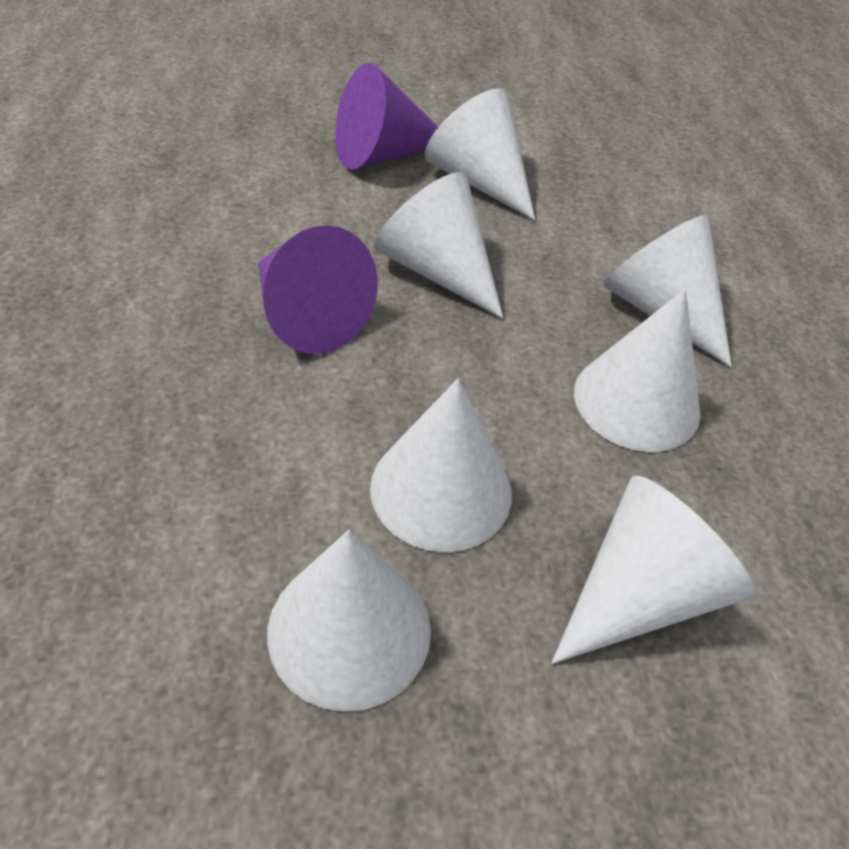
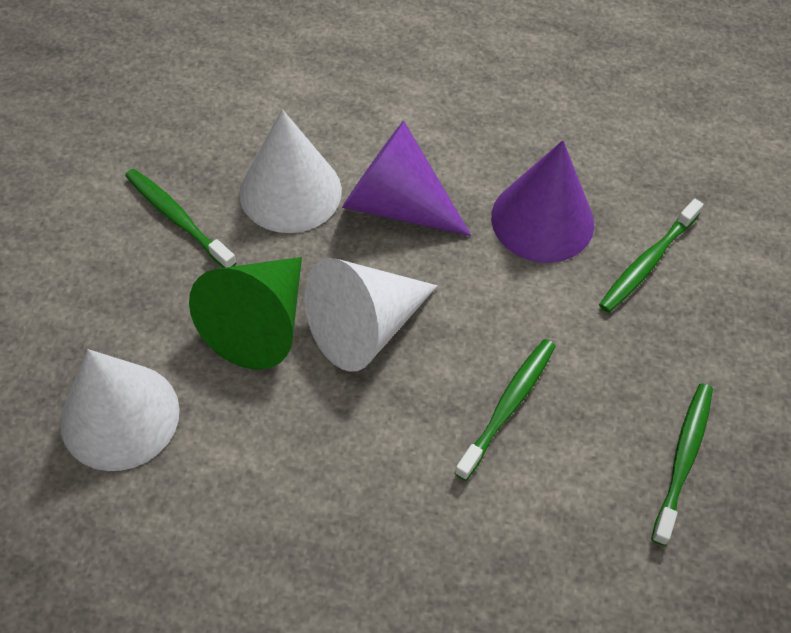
green cone: 0 -> 1
green toothbrush: 0 -> 4
white cone: 7 -> 3

